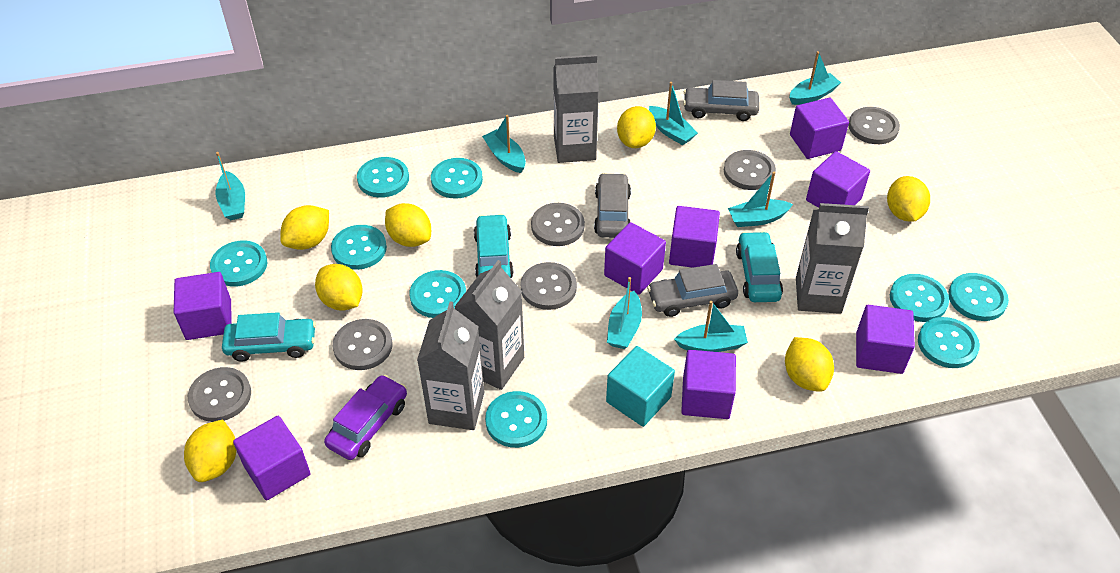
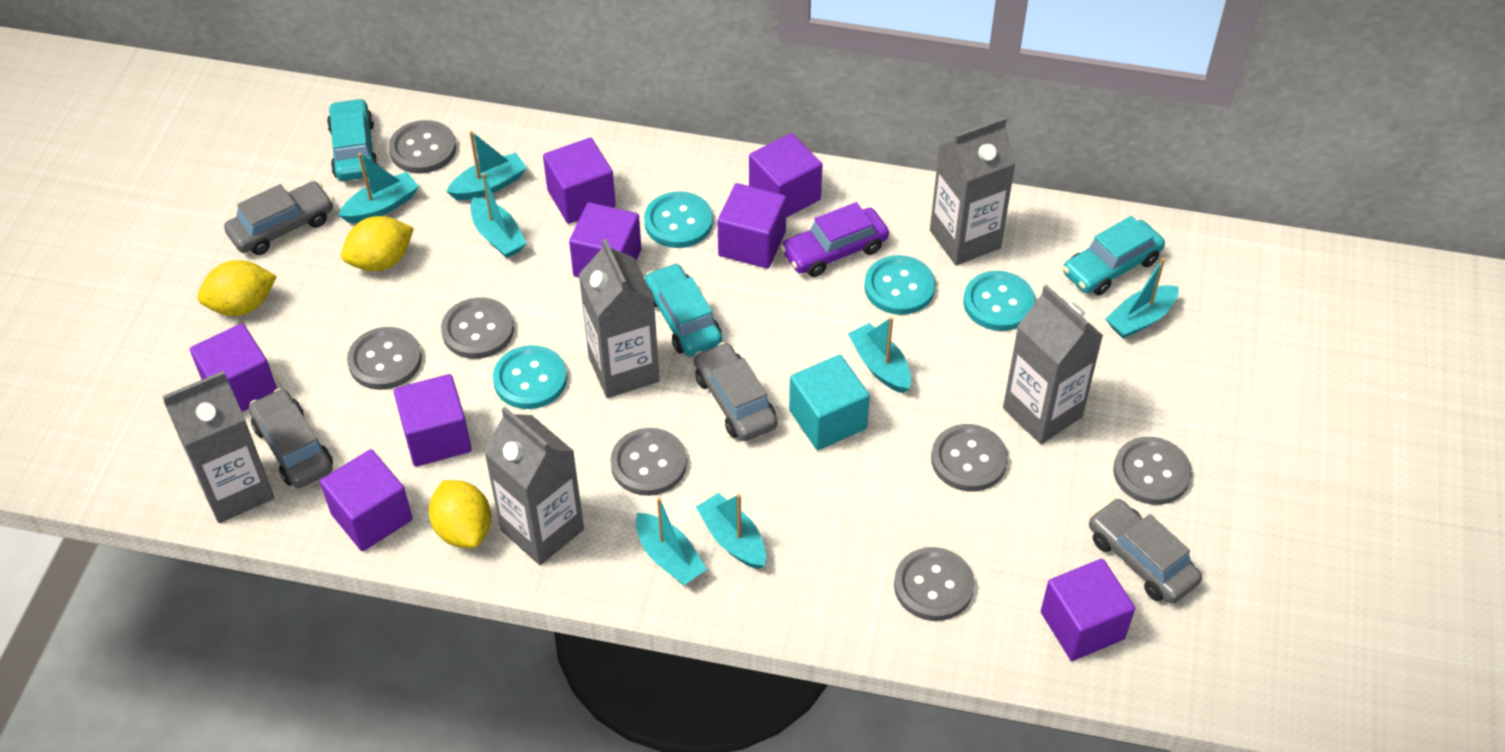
grey button: 6 -> 7
grey car: 3 -> 4
grey carton: 4 -> 5
turquoise button: 9 -> 4
yellow lemon: 7 -> 3

